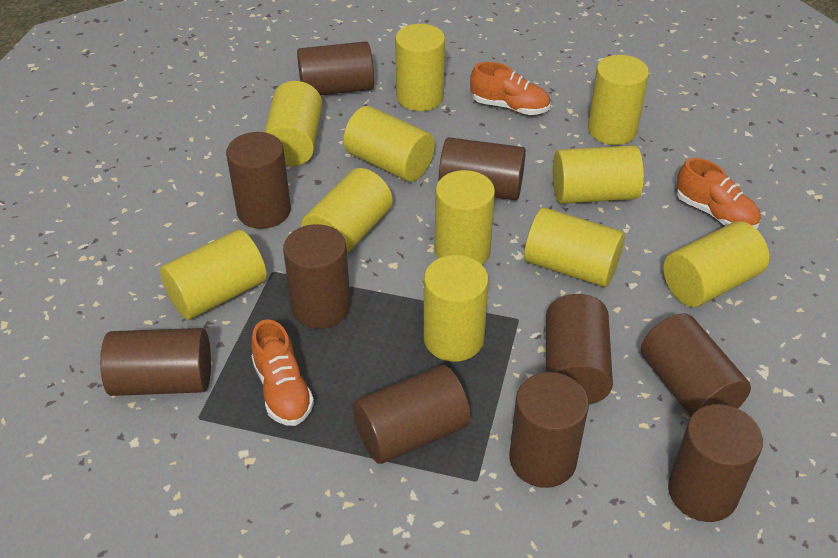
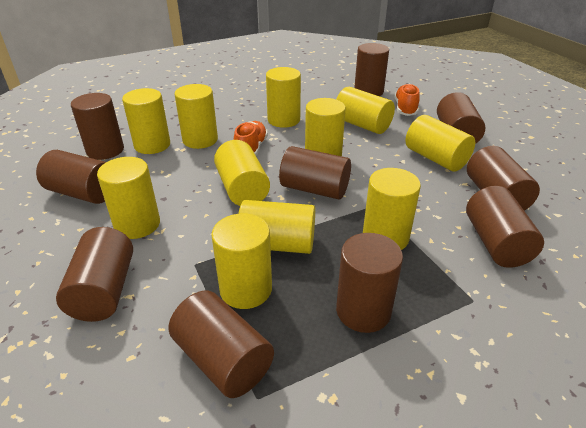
orange shoe: 3 -> 2

